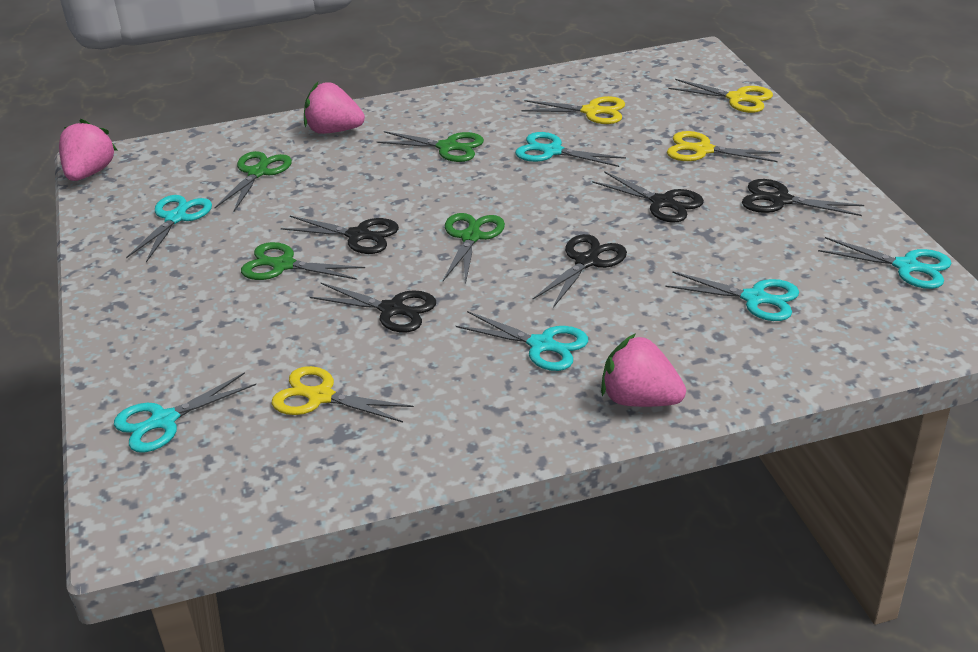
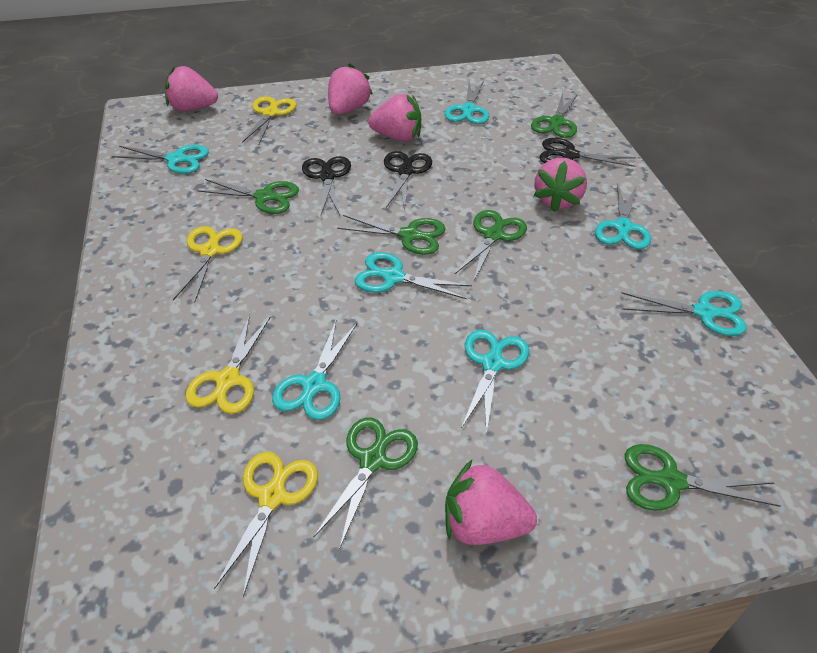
black scissors: 5 -> 3
green scissors: 4 -> 6
pink strawberry: 3 -> 5
turquoise scissors: 6 -> 7

